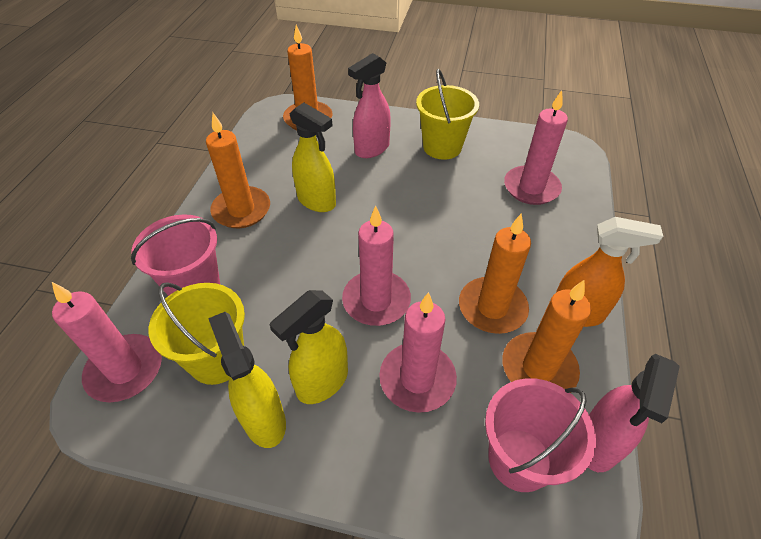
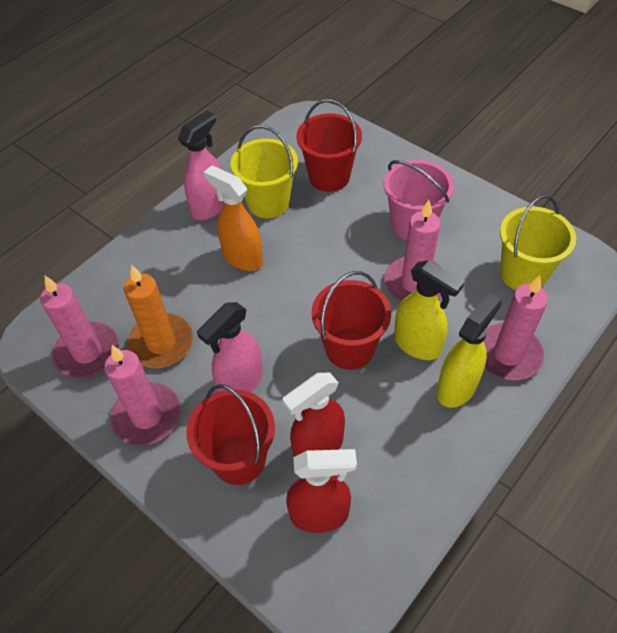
orange candle: 4 -> 1
pink bucket: 2 -> 1
red bucket: 0 -> 3
red spray bottle: 0 -> 2
yellow spray bottle: 3 -> 2

